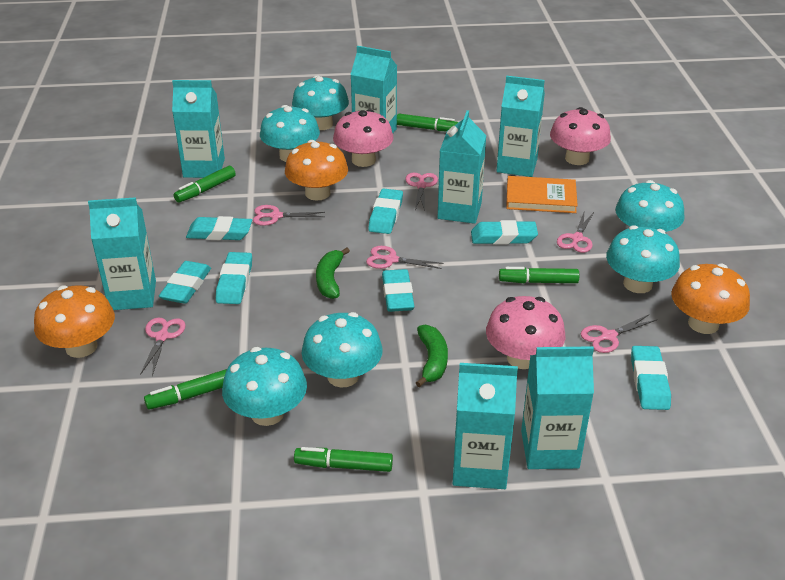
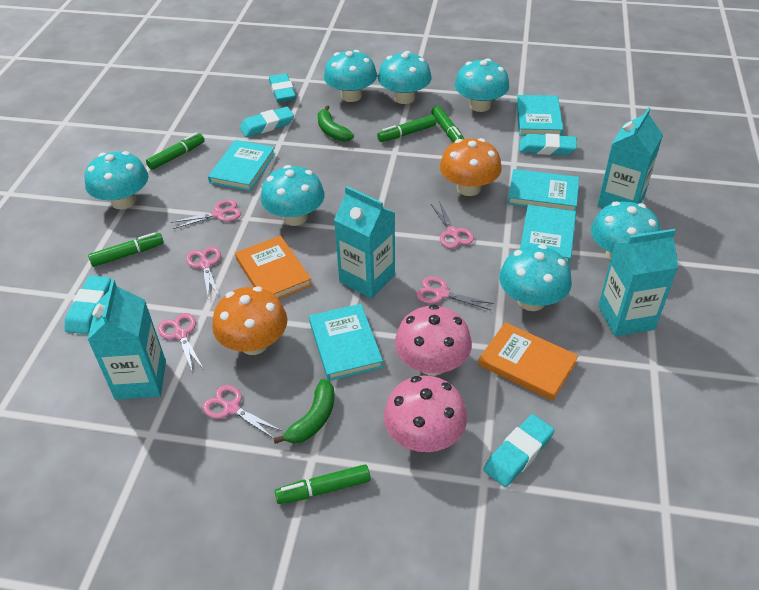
orange book: 1 -> 2
orange mushroom: 3 -> 2
pink mushroom: 3 -> 2
turquoise book: 0 -> 5
turquoise carton: 7 -> 4
turquoise eraser: 7 -> 5
turquoise mushroom: 6 -> 7

